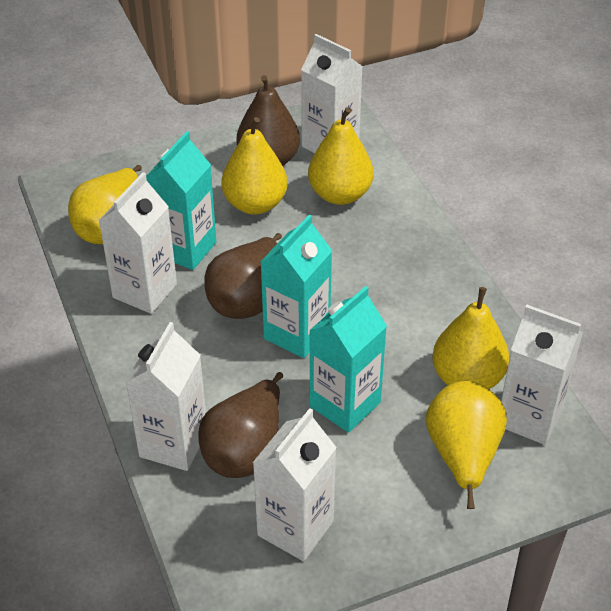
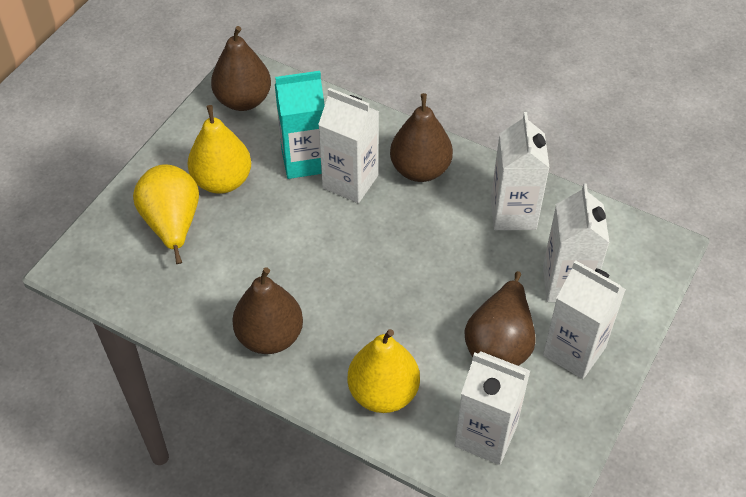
brown pear: 3 -> 4
turquoise carton: 3 -> 1
yellow pear: 5 -> 3

